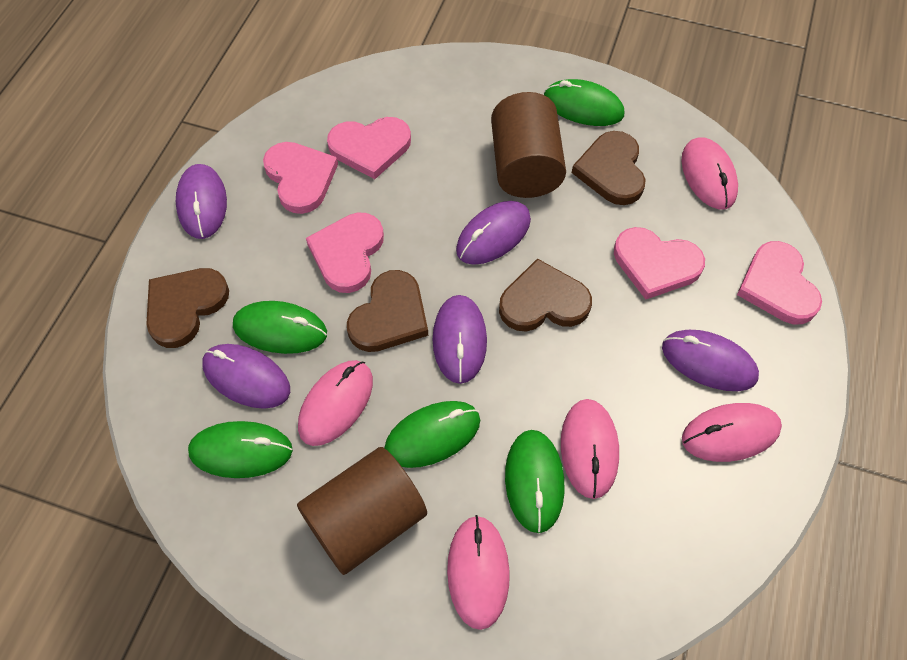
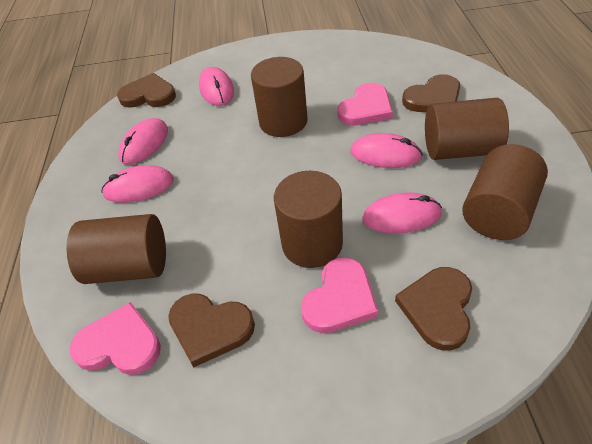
brown cylinder: 2 -> 5
green mouse: 5 -> 0
pink heart: 5 -> 3
purple mouse: 5 -> 0

